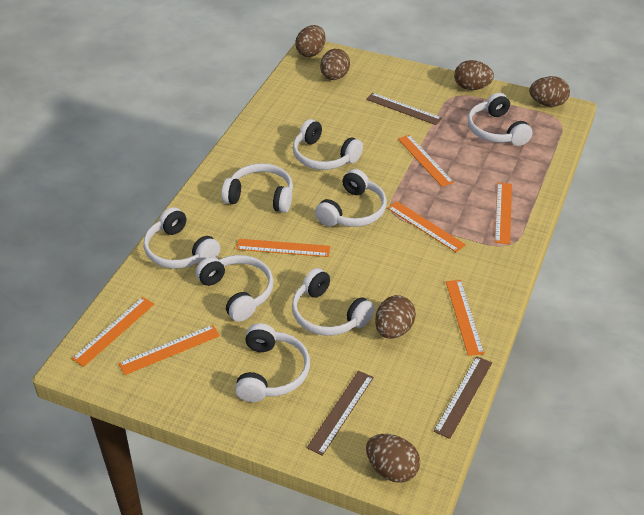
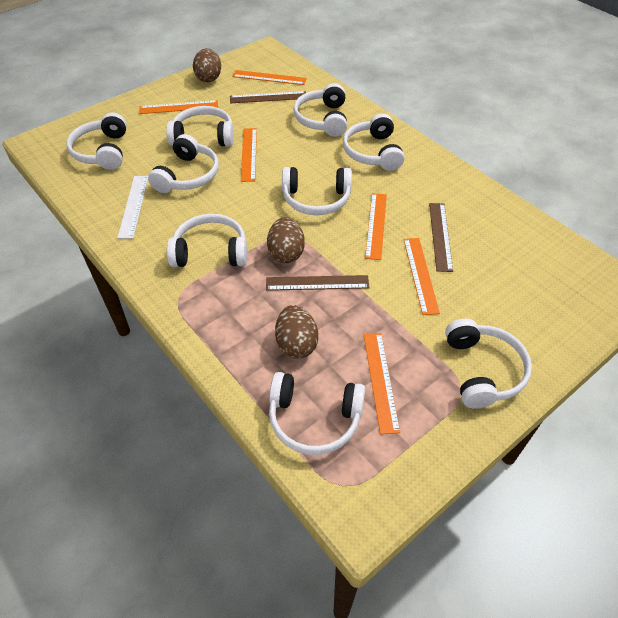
brown egg: 6 -> 3
orange ruler: 7 -> 6
white headphones: 8 -> 9
white ruler: 0 -> 1

